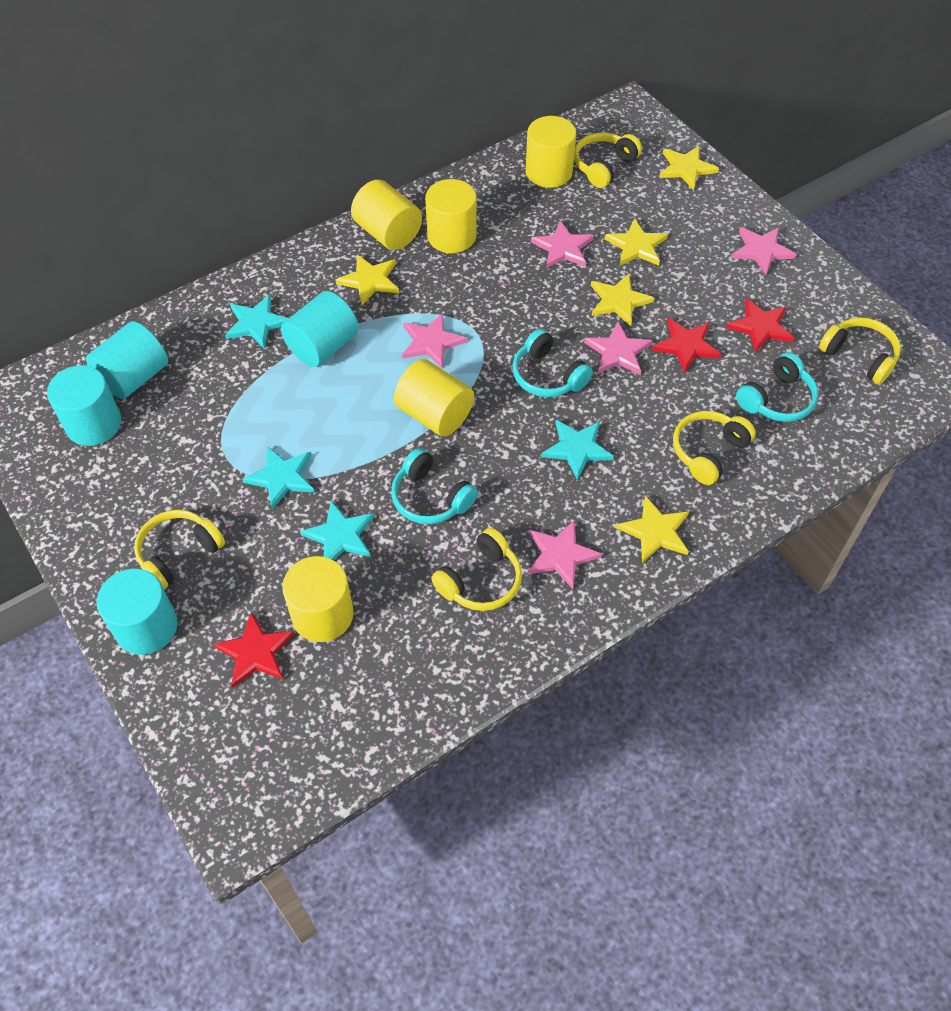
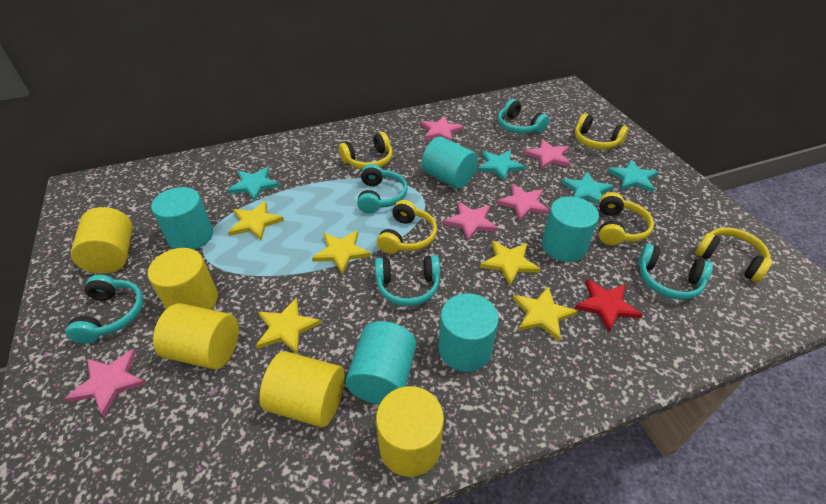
red star: 3 -> 1
turquoise cylinder: 4 -> 5
turquoise headphones: 3 -> 5

